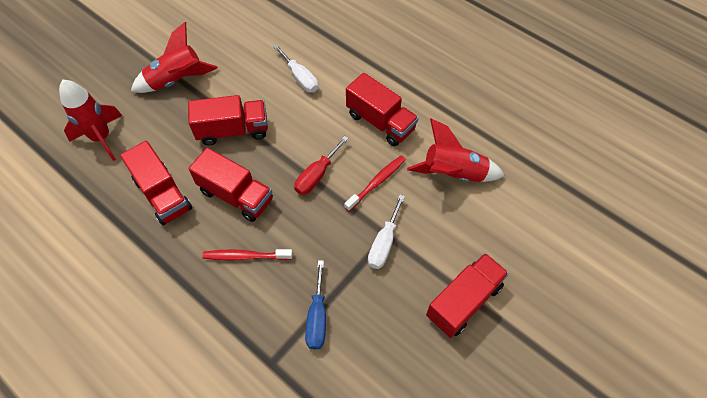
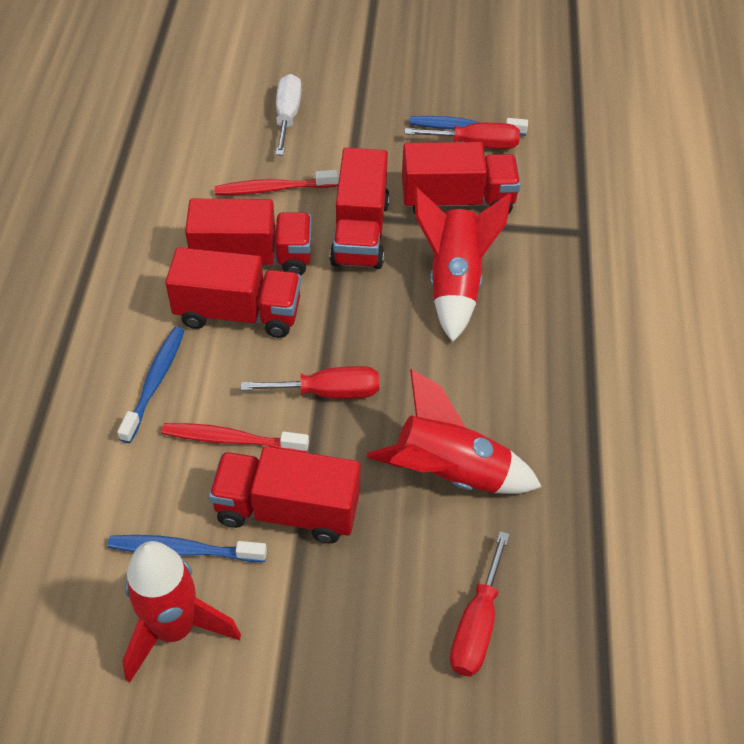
blue screwdriver: 1 -> 0
blue toothbrush: 0 -> 3
red screwdriver: 1 -> 3
white screwdriver: 2 -> 1

